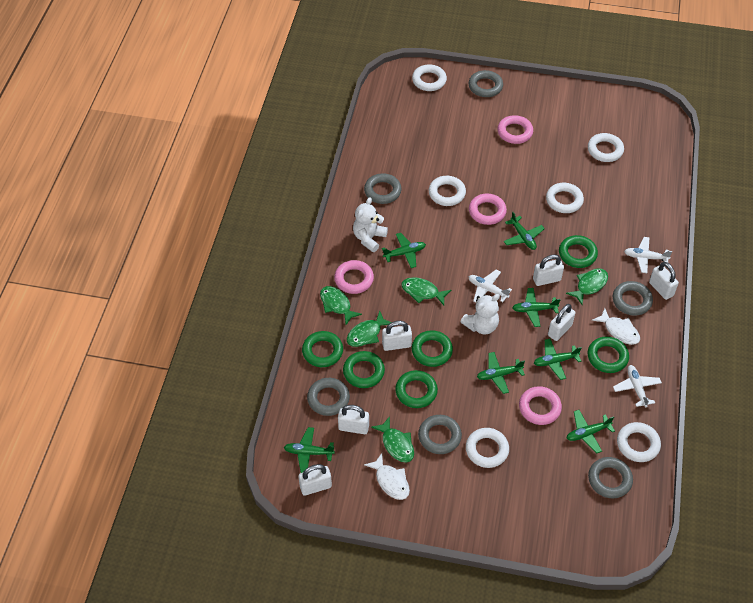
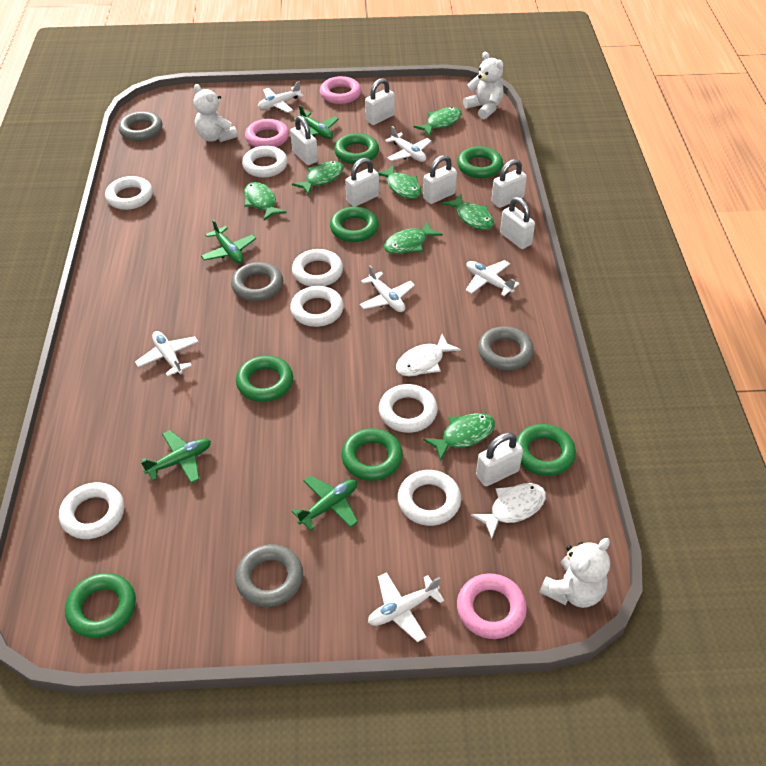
green fish: 5 -> 7
green plane: 7 -> 4
green ring: 6 -> 7
grey ring: 6 -> 4
pink ring: 4 -> 3
white padlock: 6 -> 7
white plane: 3 -> 6
white ring: 6 -> 7
white teddy bear: 2 -> 3

